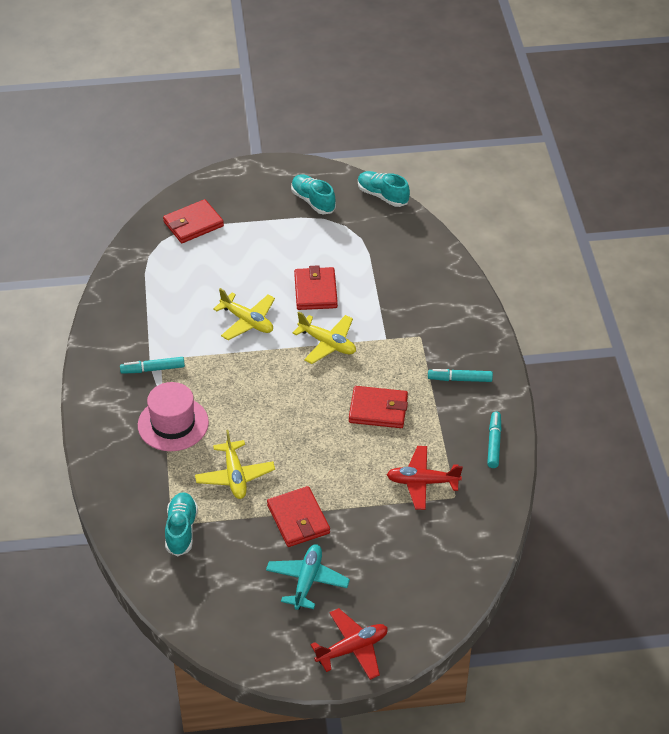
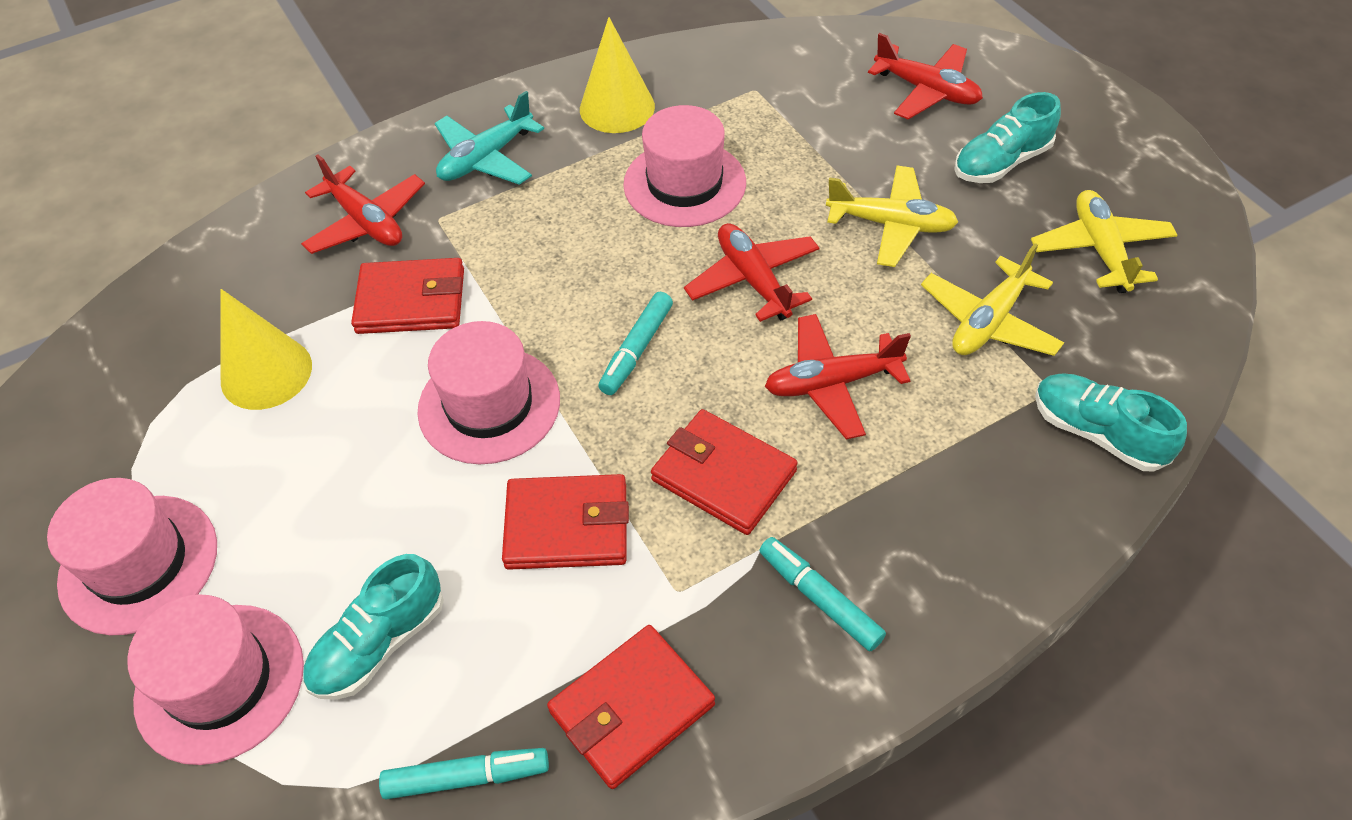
pink hat: 1 -> 4
red plane: 2 -> 4
yellow cone: 0 -> 2

